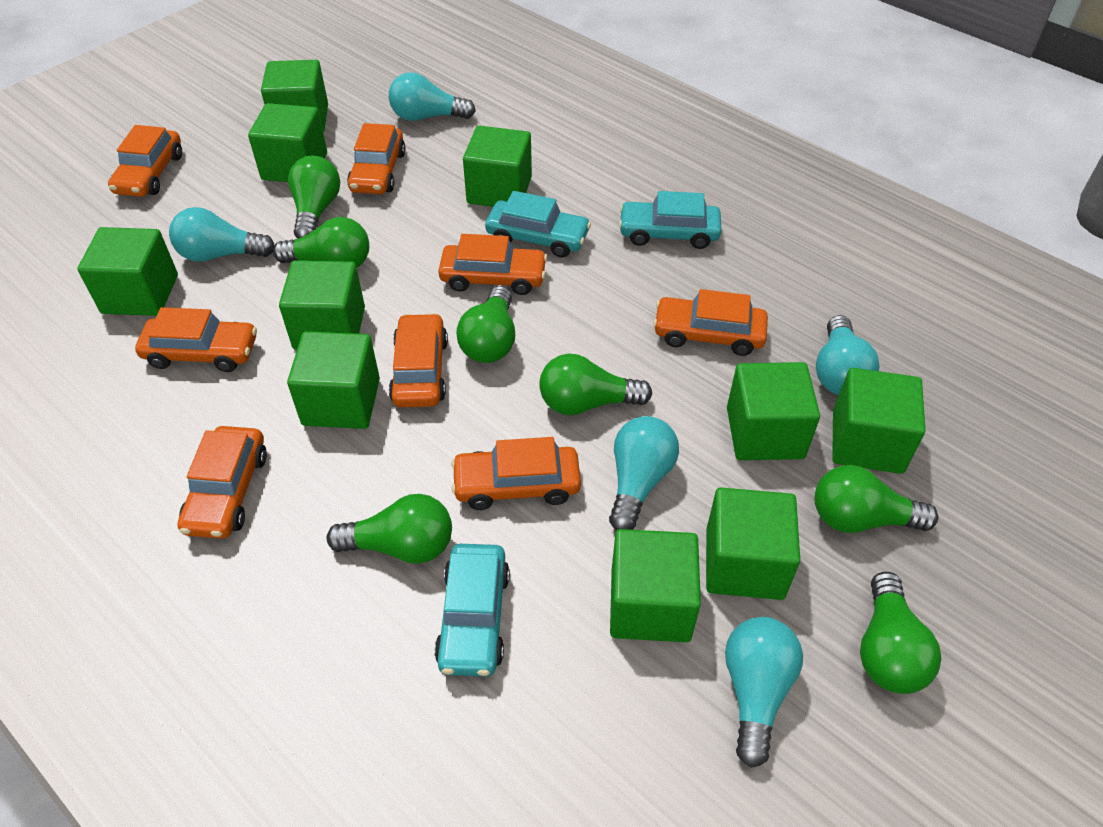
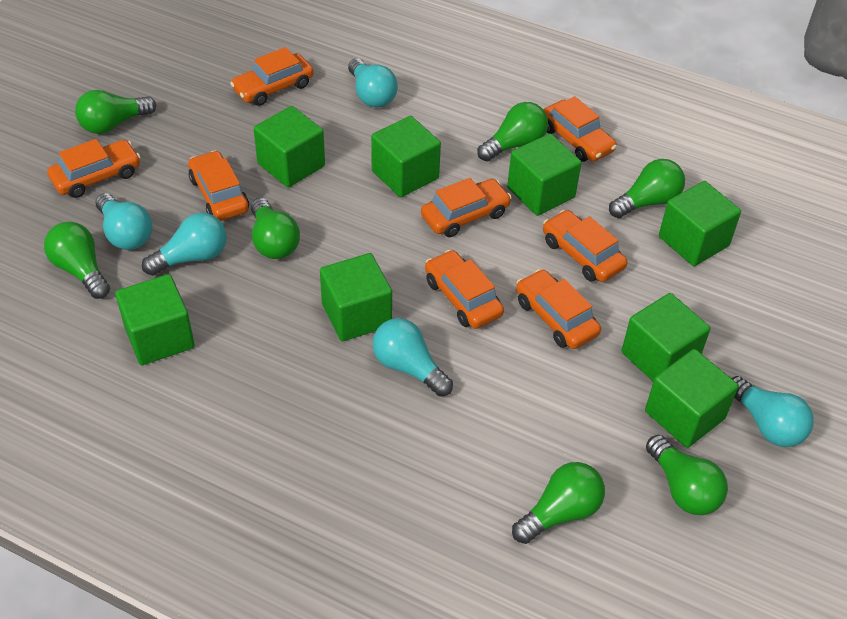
green cube: 10 -> 8
turquoise car: 3 -> 0

